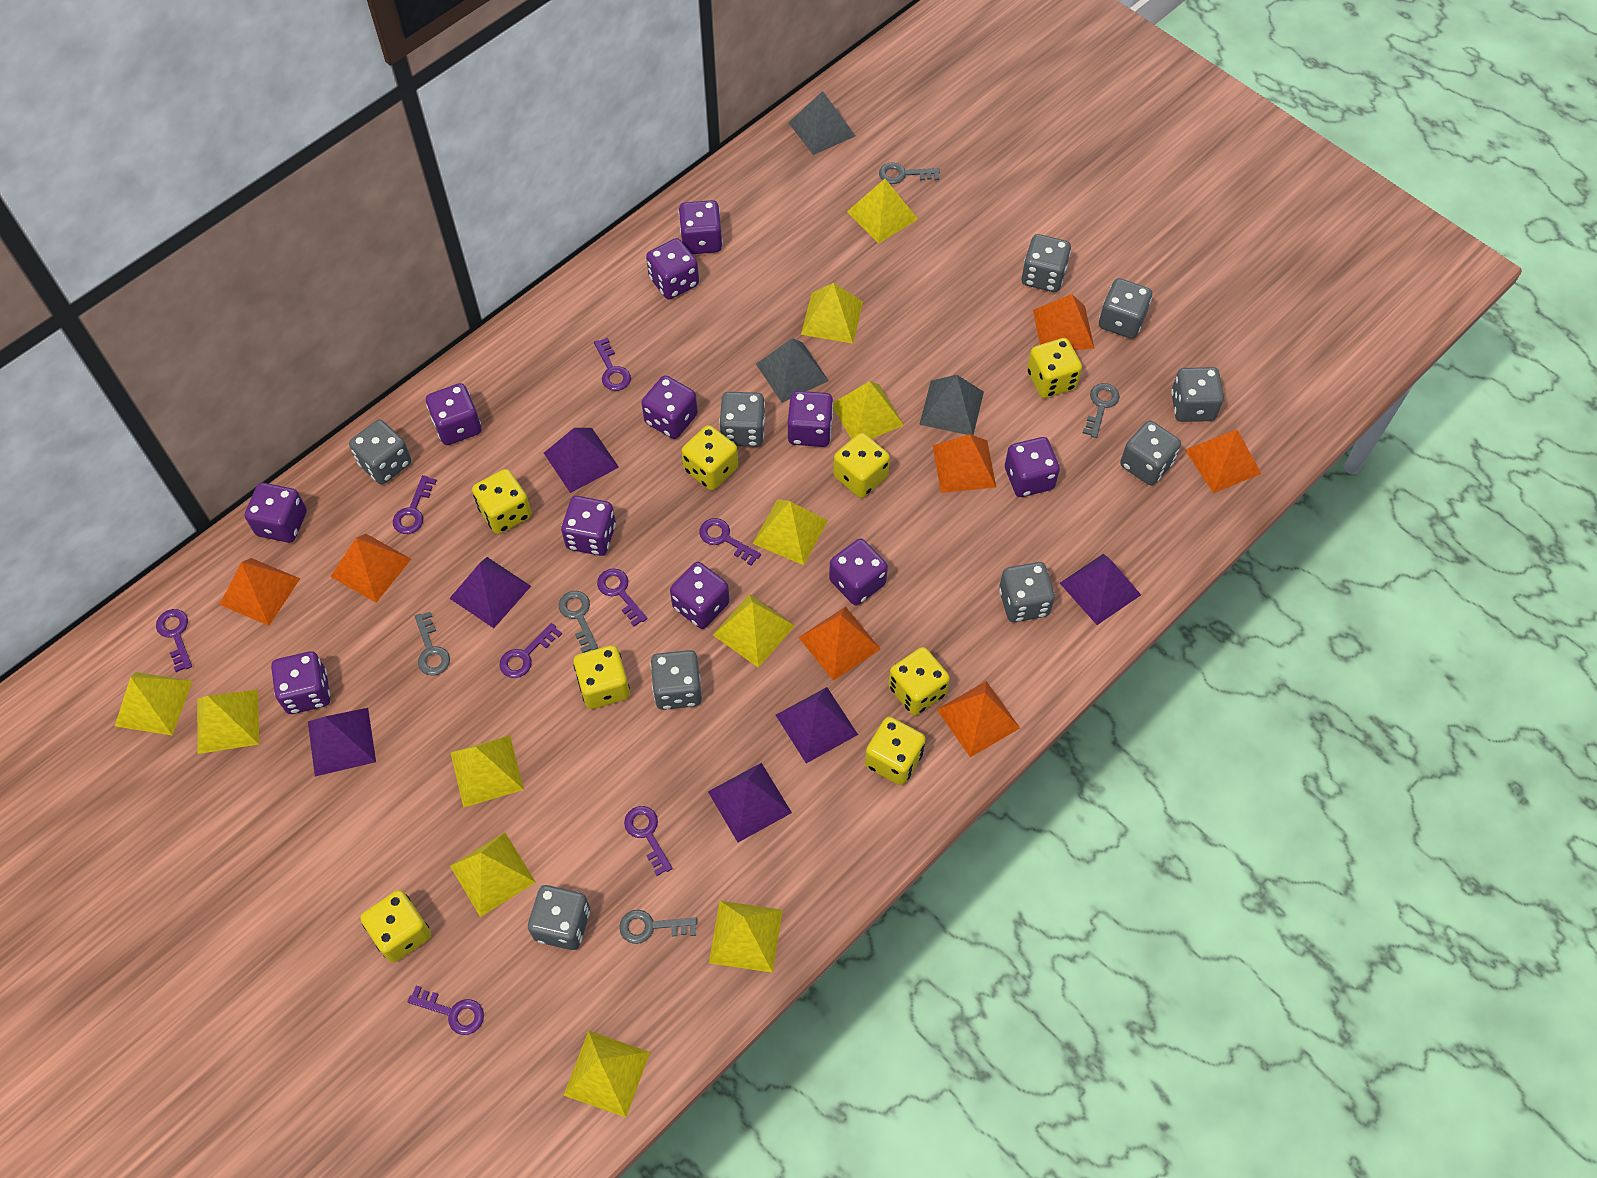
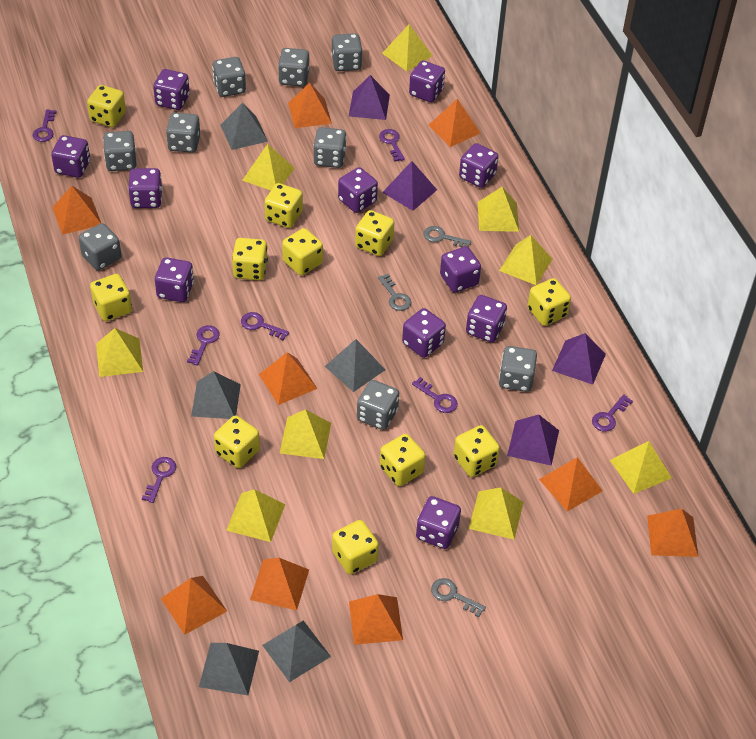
grey key: 5 -> 3
grey pyramid: 3 -> 5
orange pyramid: 7 -> 9
purple key: 8 -> 7
purple pyramid: 6 -> 4
yellow dice: 8 -> 11
yellow pyramid: 11 -> 9

